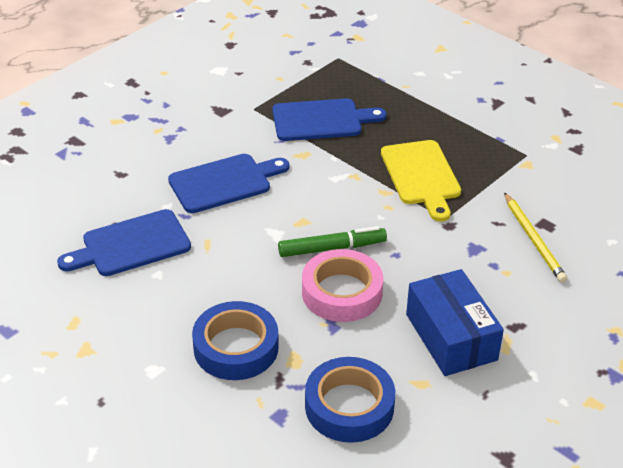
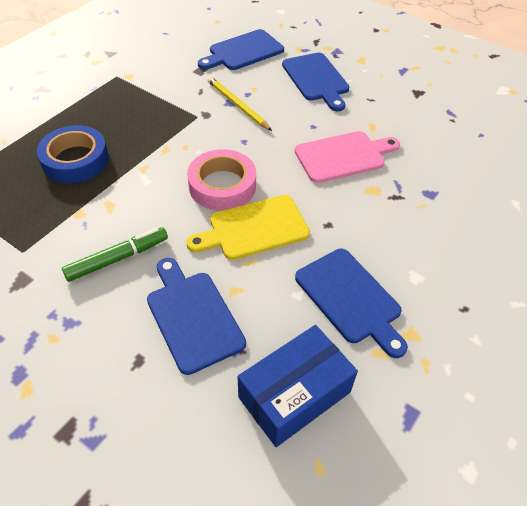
blue cutting board: 3 -> 4
blue tape: 2 -> 1
pink cutting board: 0 -> 1

